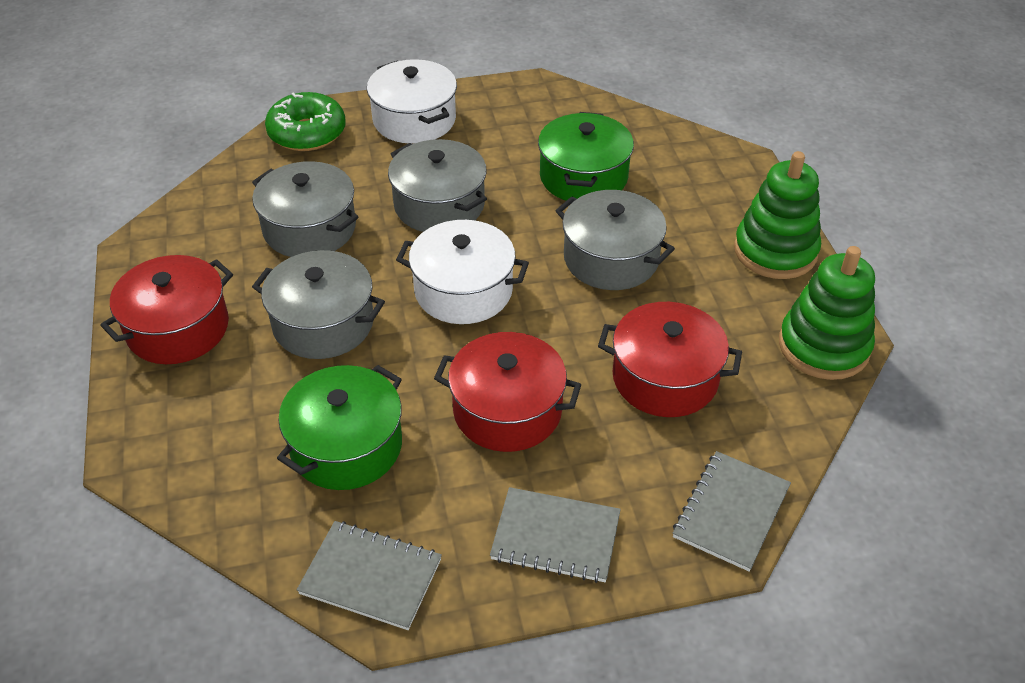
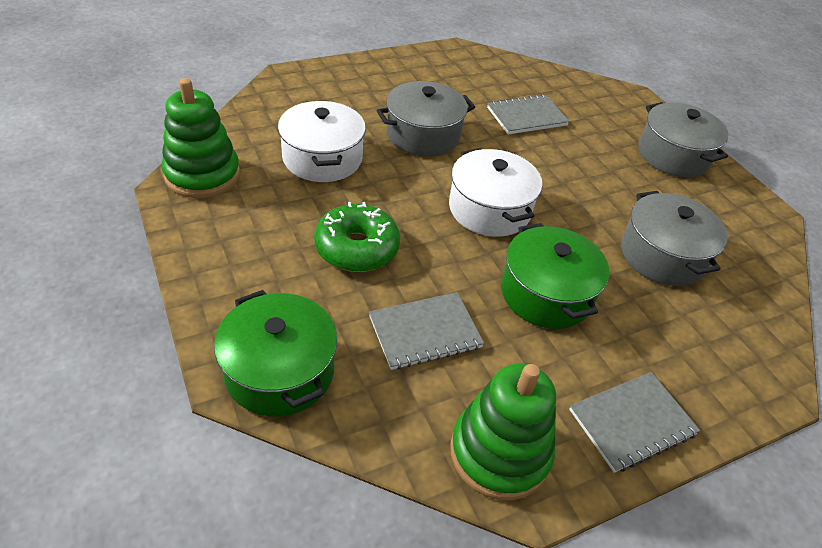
grey pot: 4 -> 3
red pot: 3 -> 0

